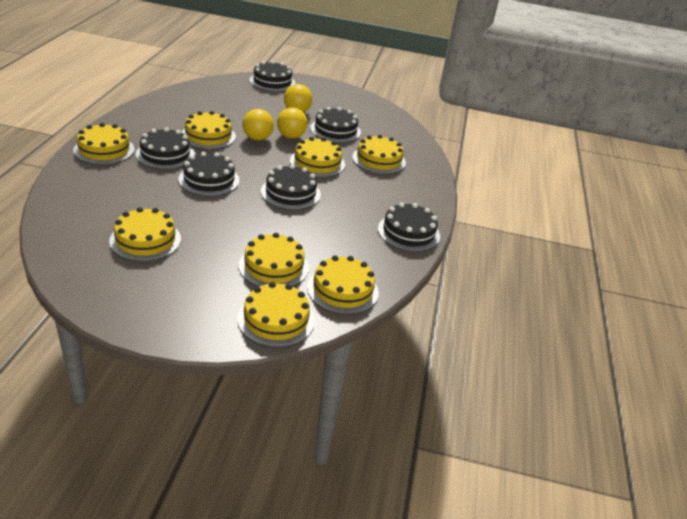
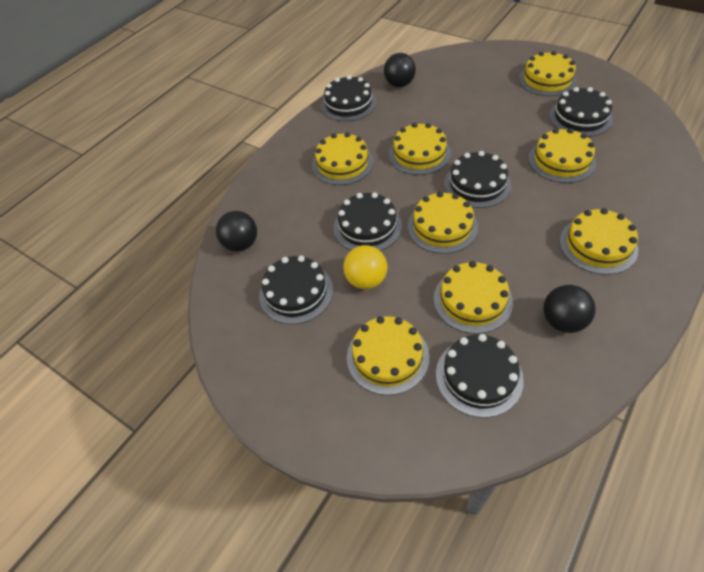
black ball: 0 -> 3
yellow ball: 3 -> 1

